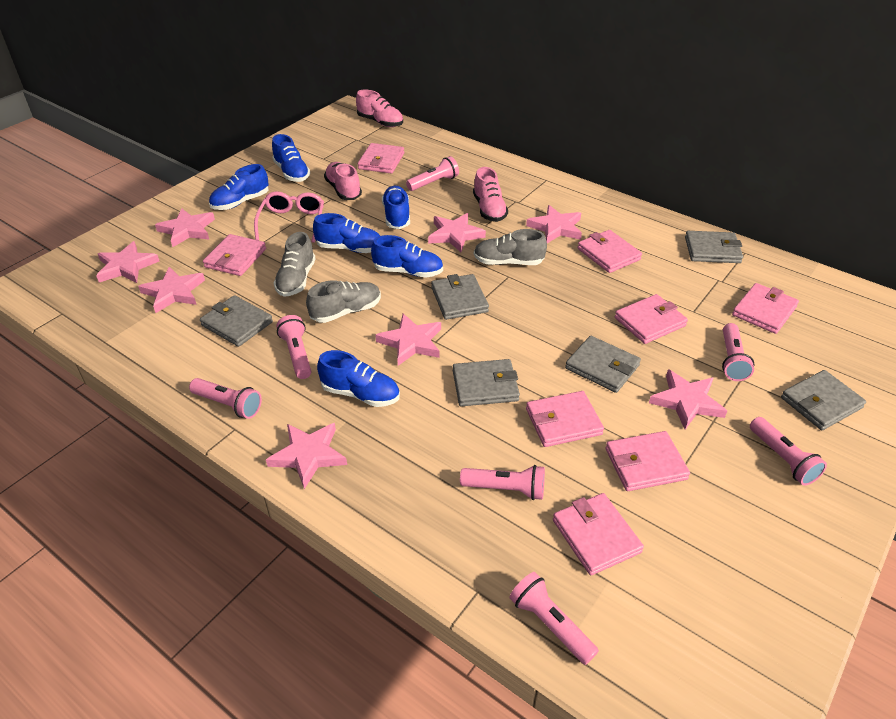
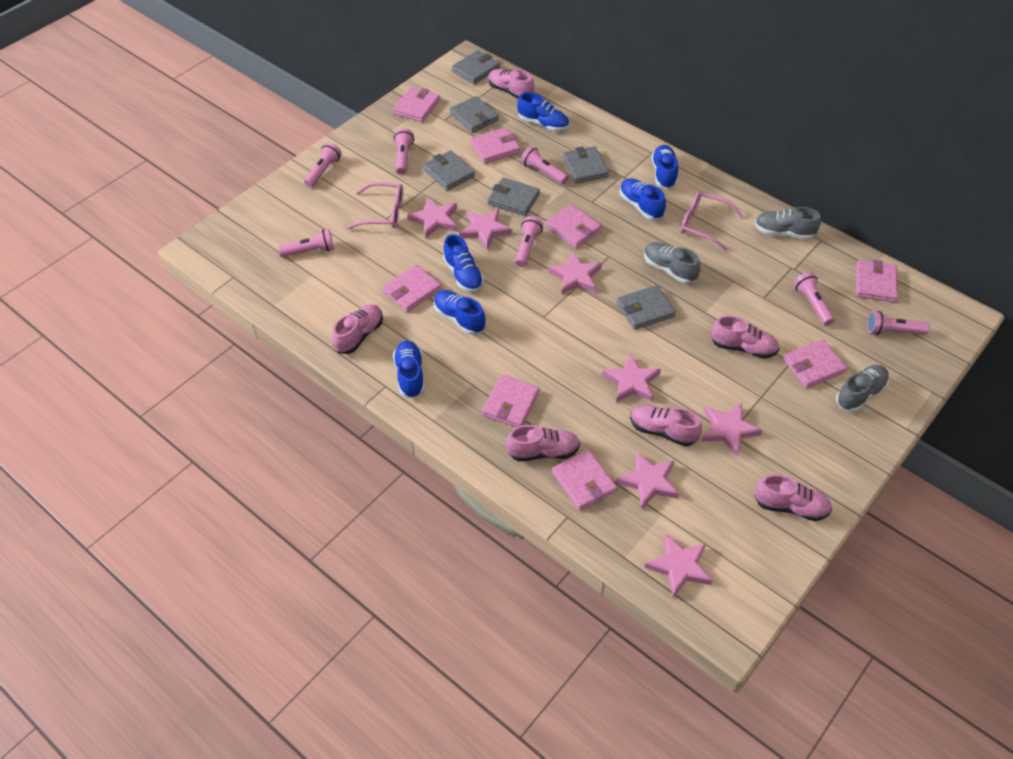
pink glasses: 1 -> 2
pink shoe: 3 -> 6
pink star: 8 -> 7

